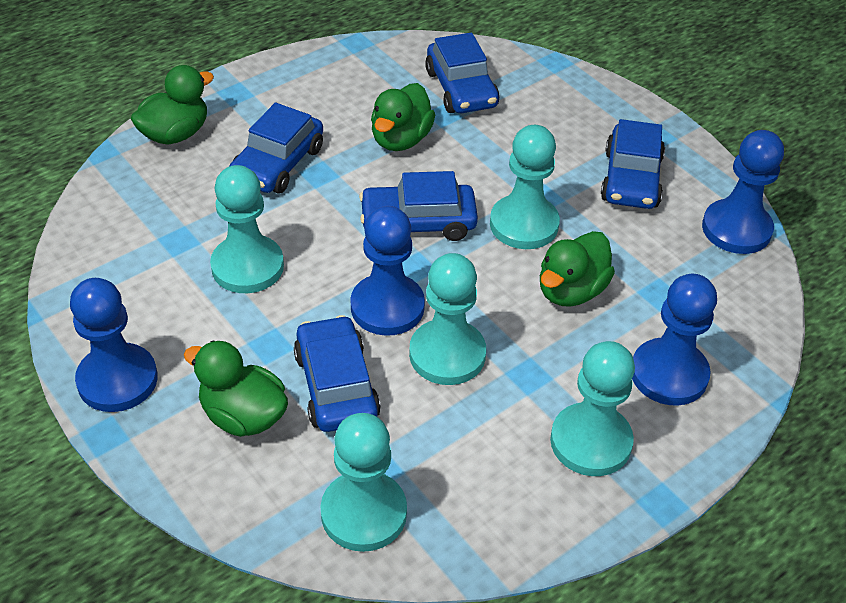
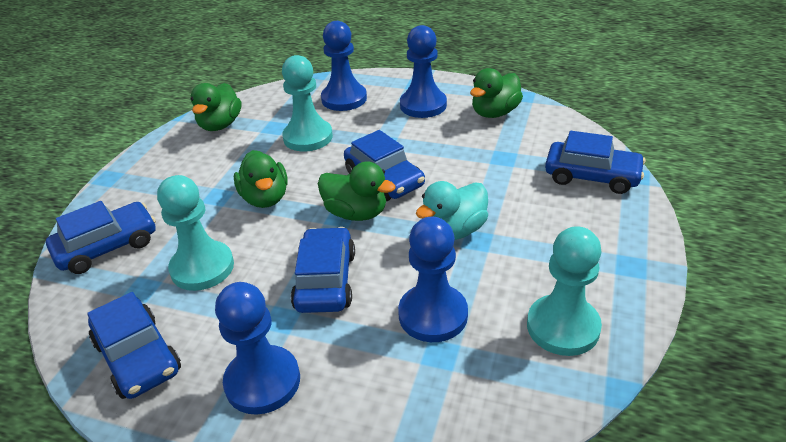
turquoise duck: 0 -> 1
turquoise pawn: 5 -> 3

